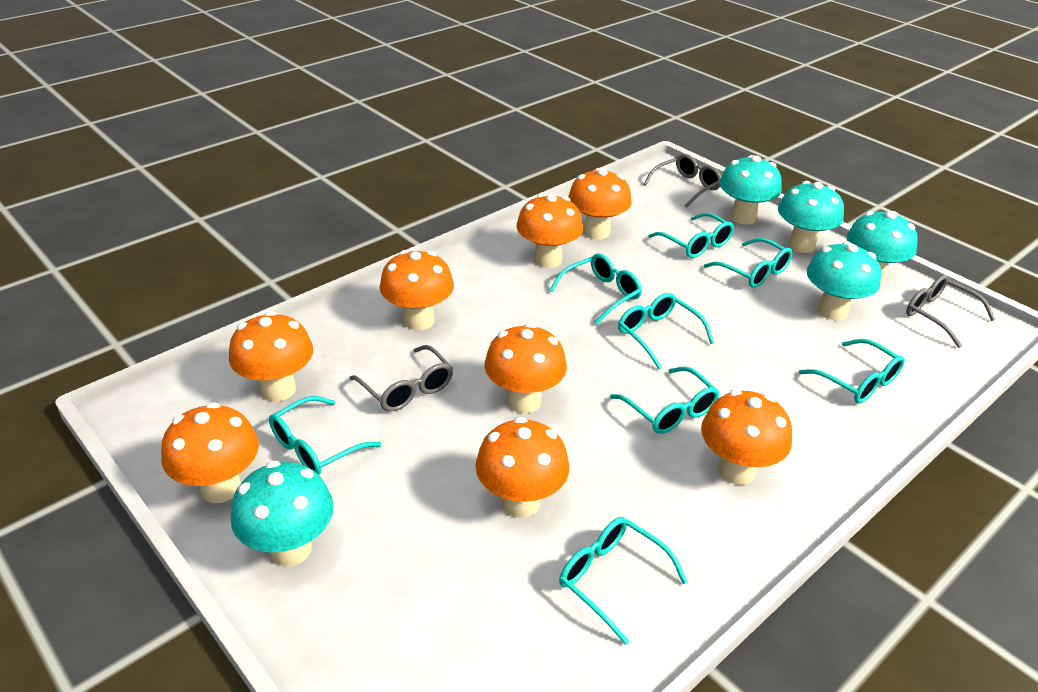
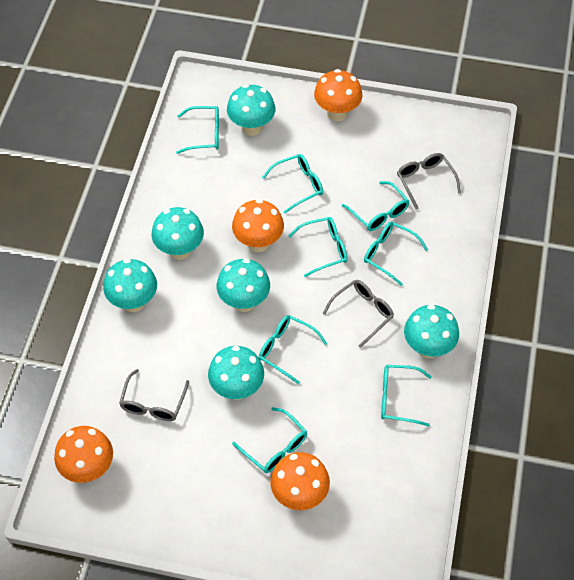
orange mushroom: 8 -> 4
turquoise mushroom: 5 -> 6

